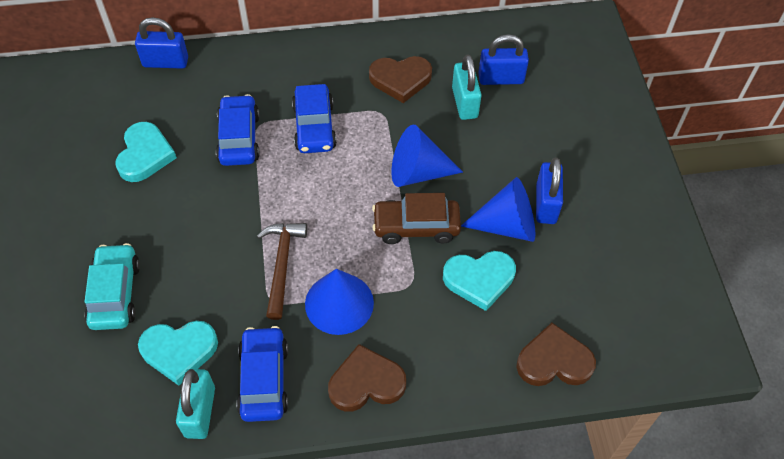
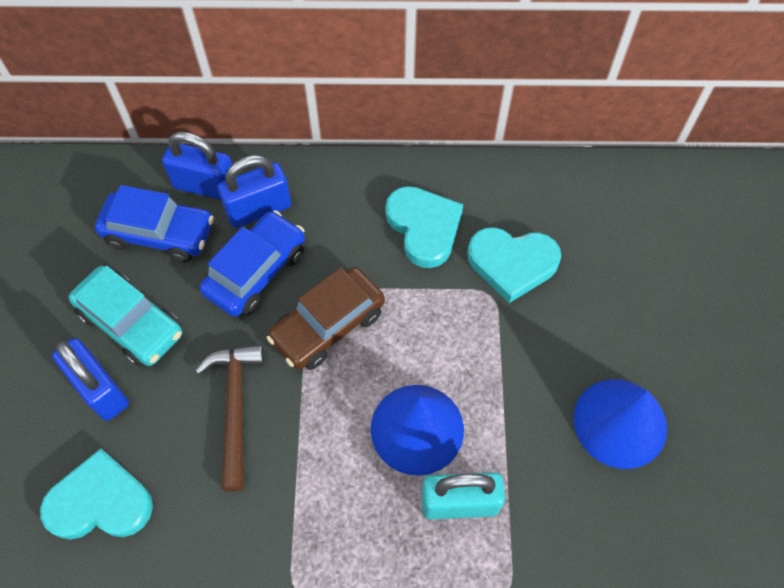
blue car: 3 -> 2
blue cone: 3 -> 2
brown heart: 3 -> 0
turquoise padlock: 2 -> 1

